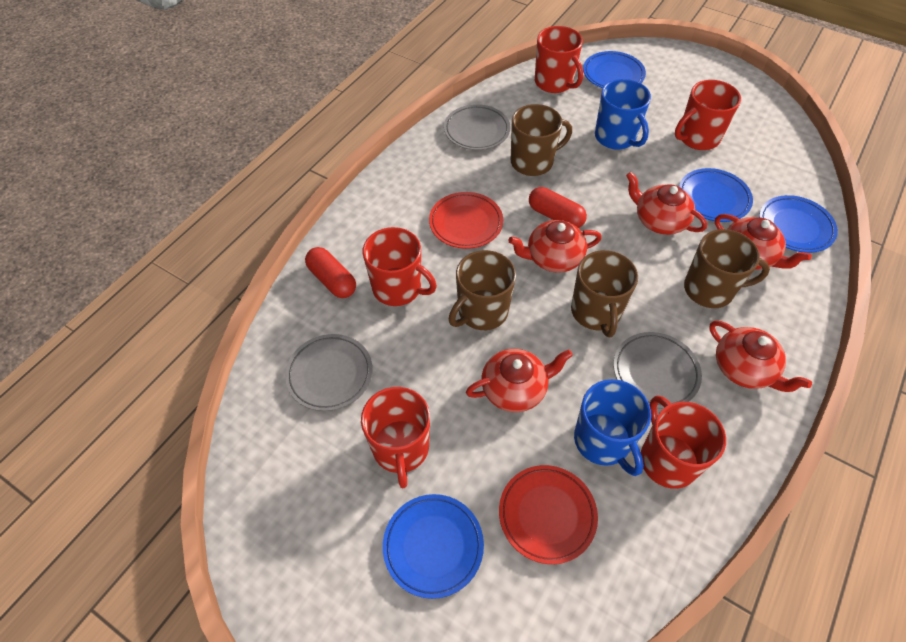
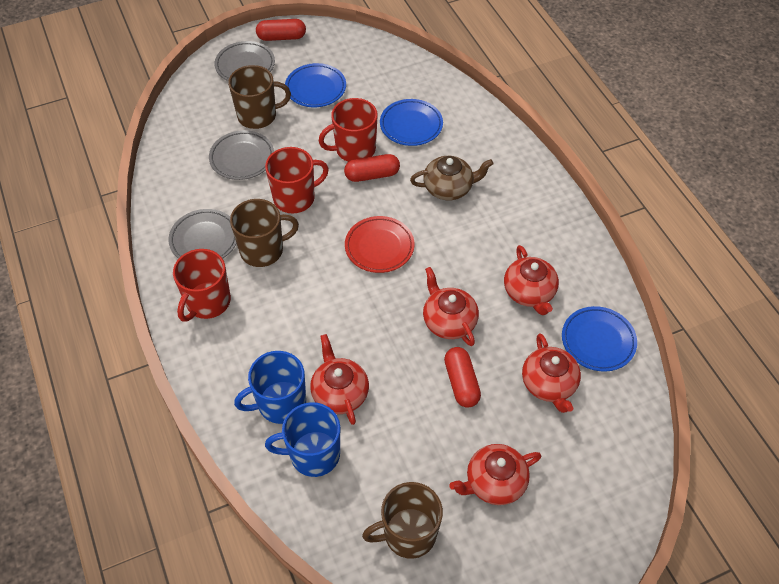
blue plate: 4 -> 3
brown mug: 4 -> 3
brown teapot: 0 -> 1
red capsule: 2 -> 3
red mug: 5 -> 3
red plate: 2 -> 1

